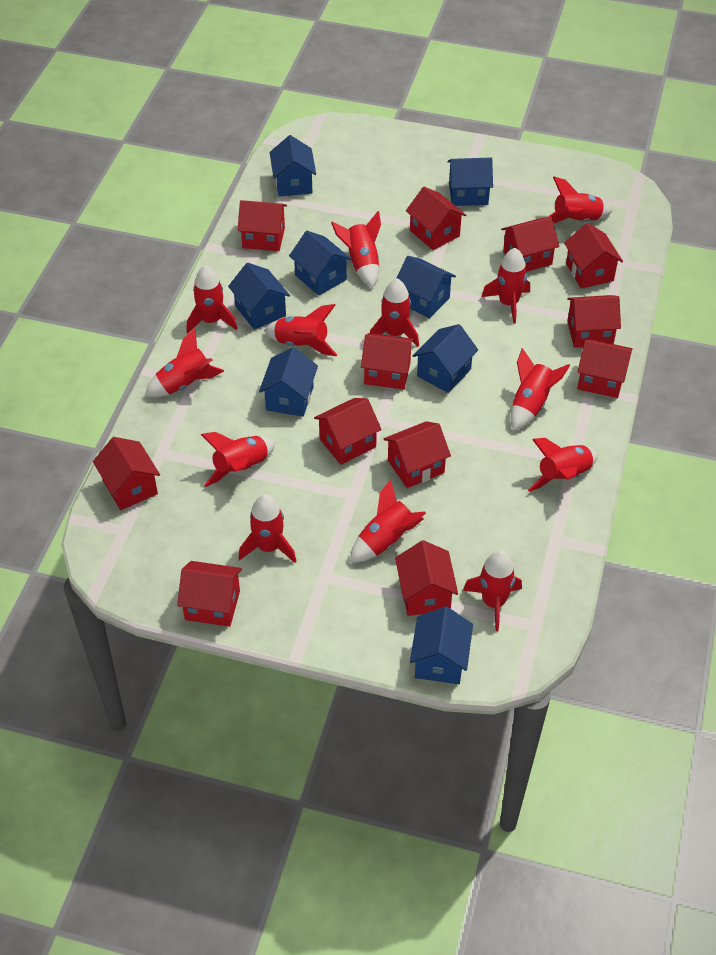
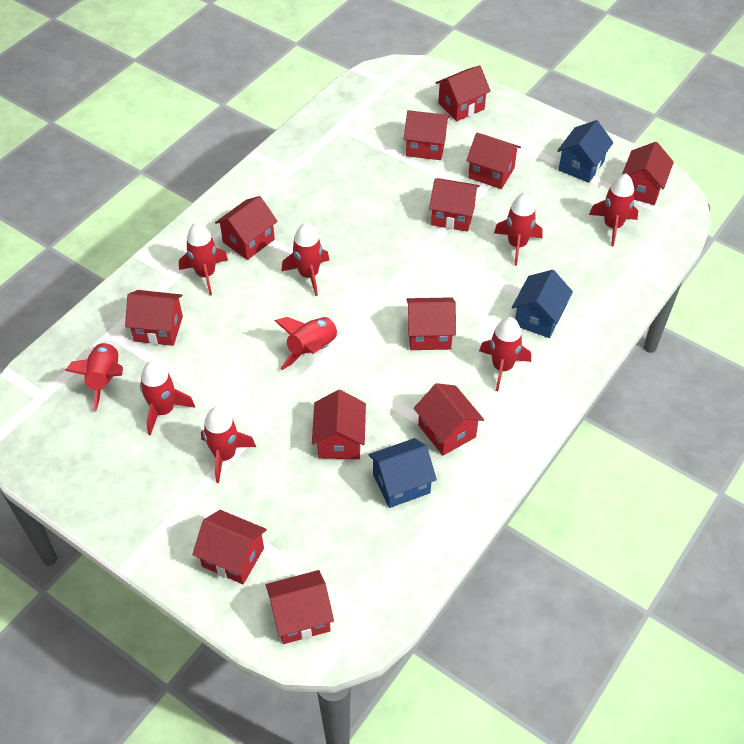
blue house: 8 -> 3
red rocket: 13 -> 9

